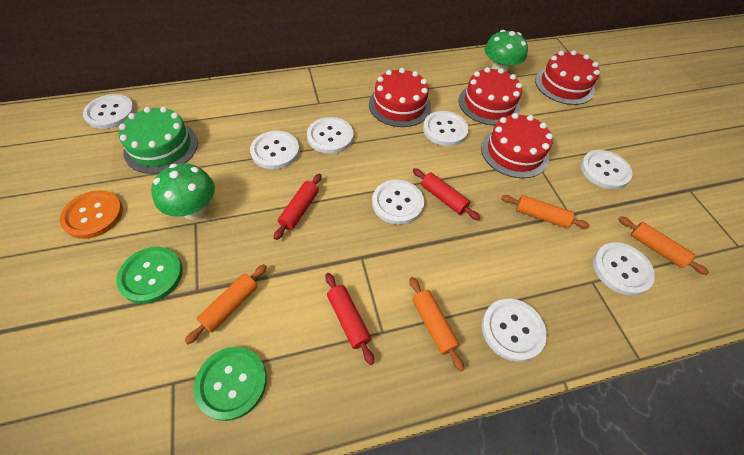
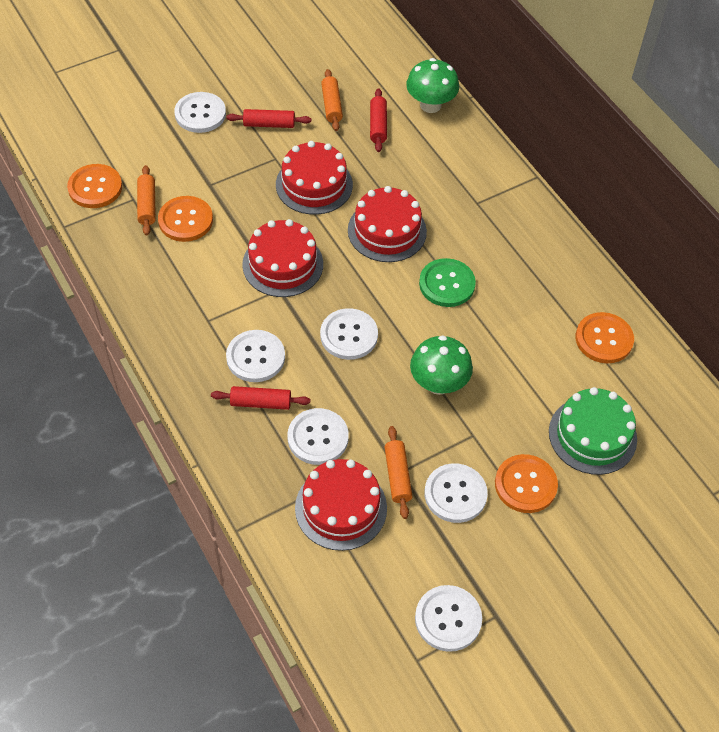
green button: 2 -> 1
orange button: 1 -> 4
orange rolling pin: 4 -> 3
white button: 8 -> 6

